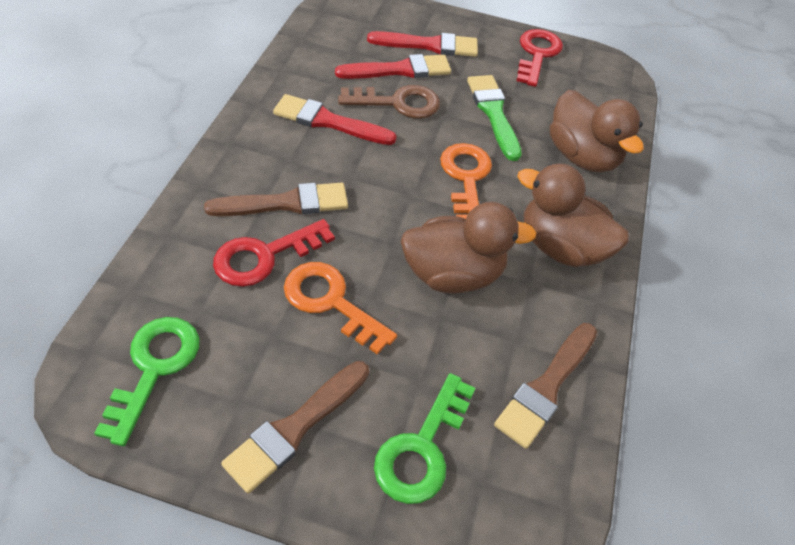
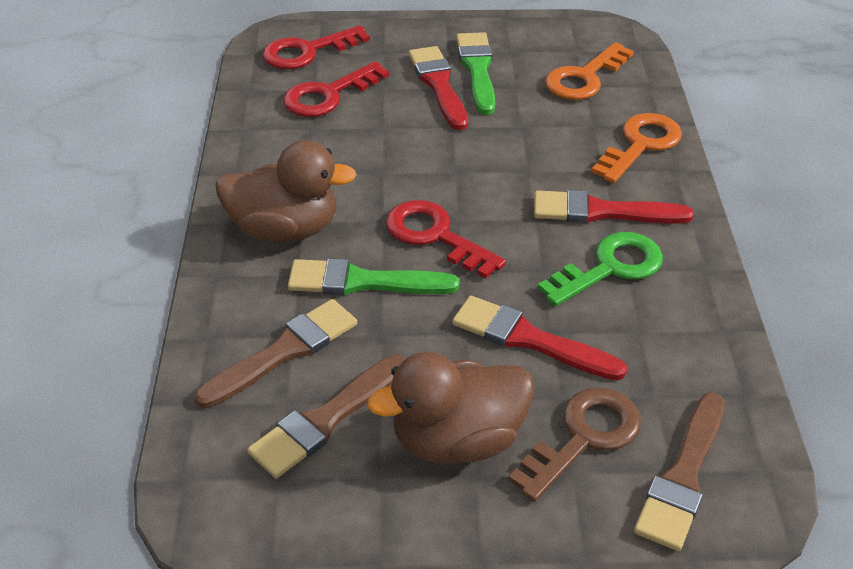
brown duck: 3 -> 2
green brush: 1 -> 2
green key: 2 -> 1
red key: 2 -> 3

